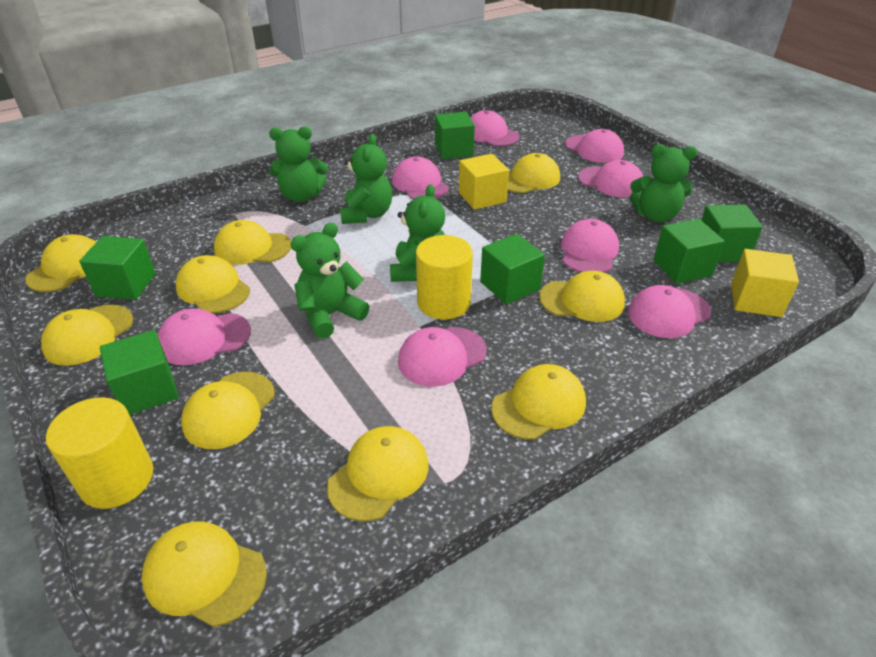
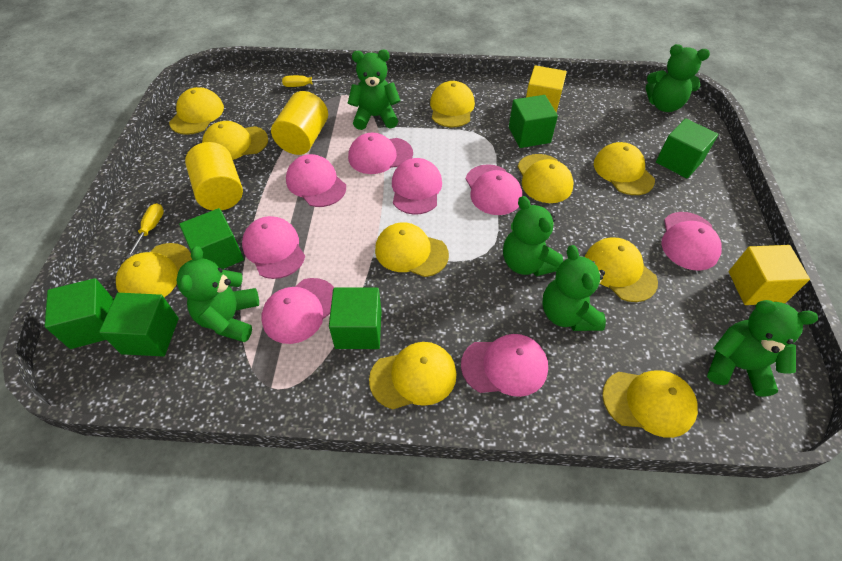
green teddy bear: 5 -> 6
yellow screwdriver: 0 -> 2

